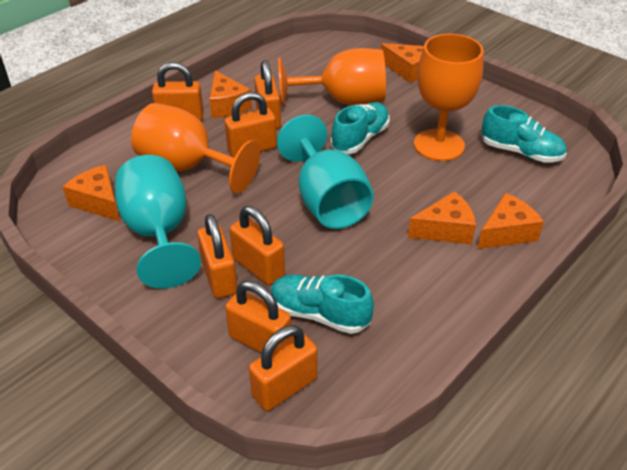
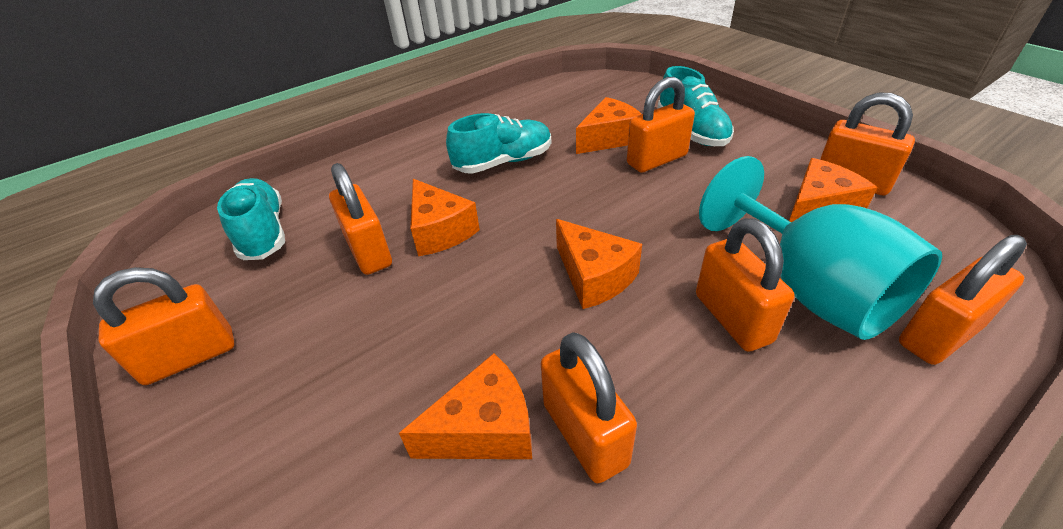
orange goblet: 3 -> 0
turquoise goblet: 2 -> 1

